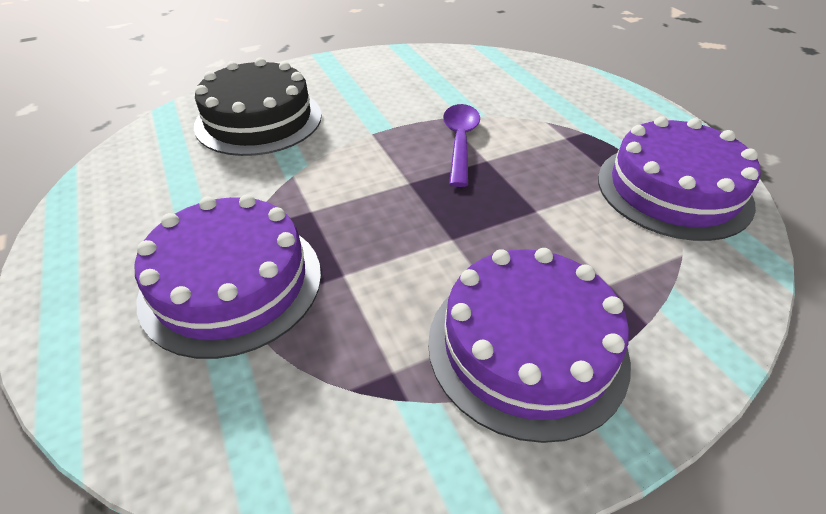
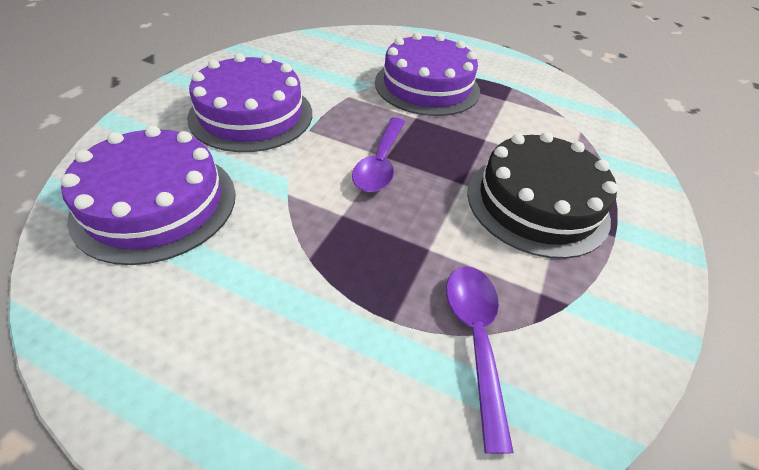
purple spoon: 1 -> 2

